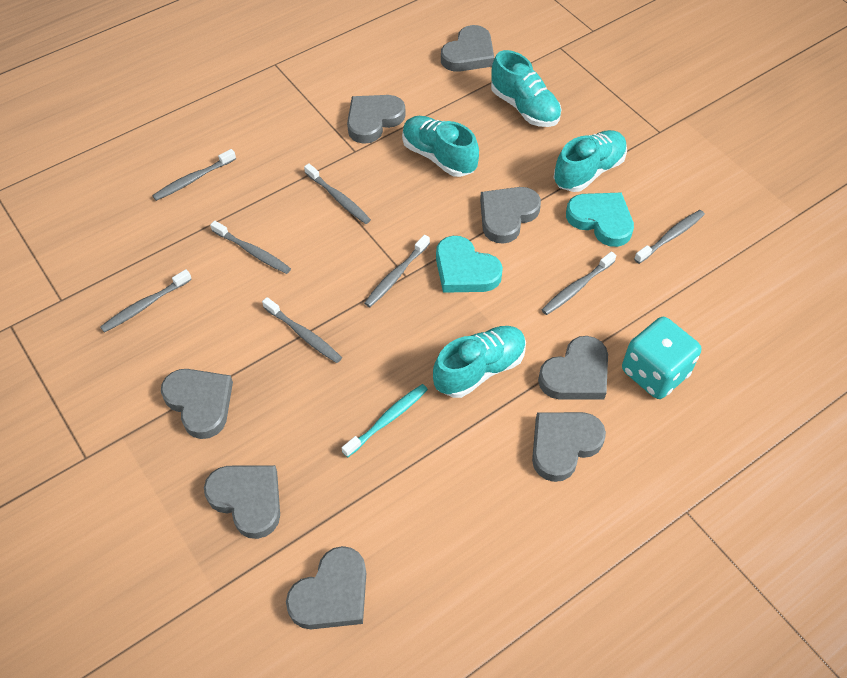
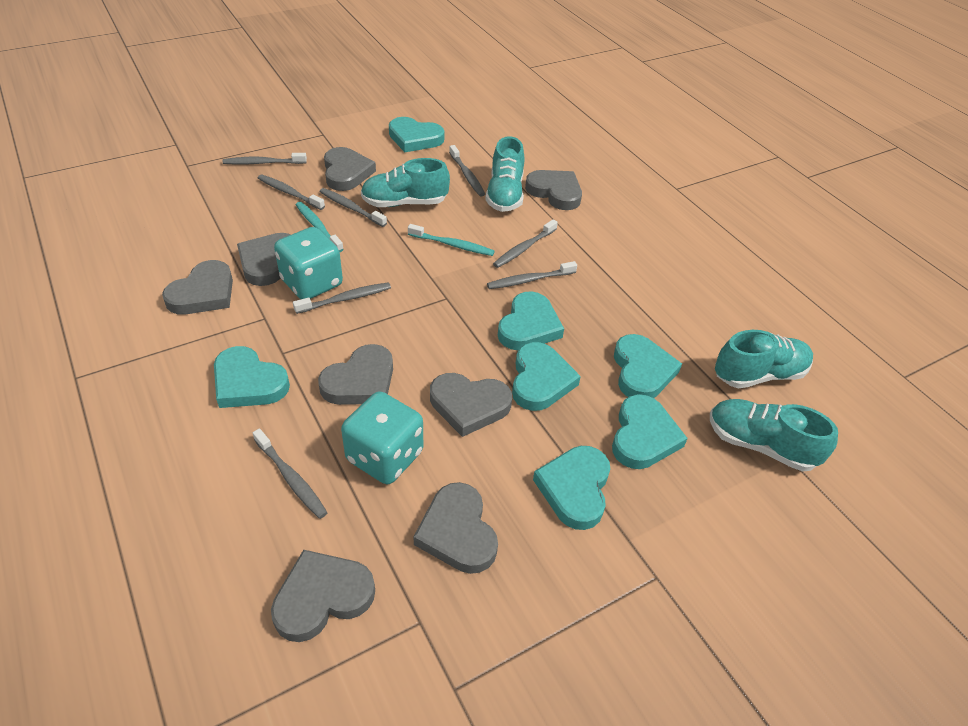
turquoise dice: 1 -> 2
turquoise heart: 2 -> 7
turquoise toothbrush: 1 -> 2

